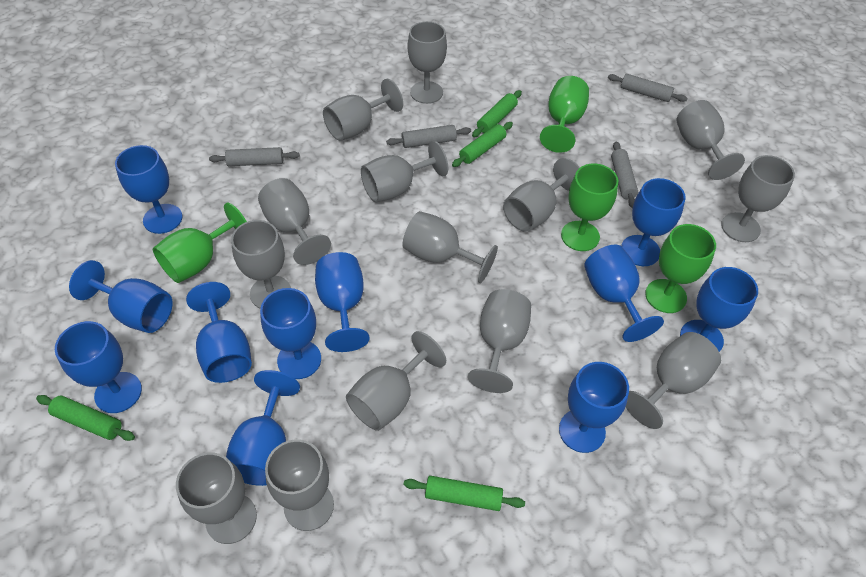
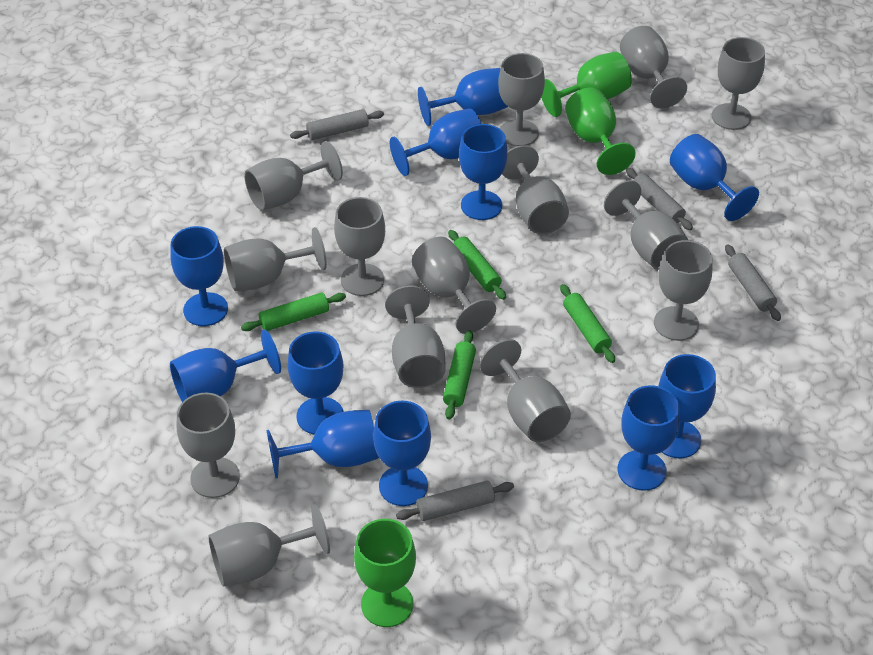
green goblet: 4 -> 3

